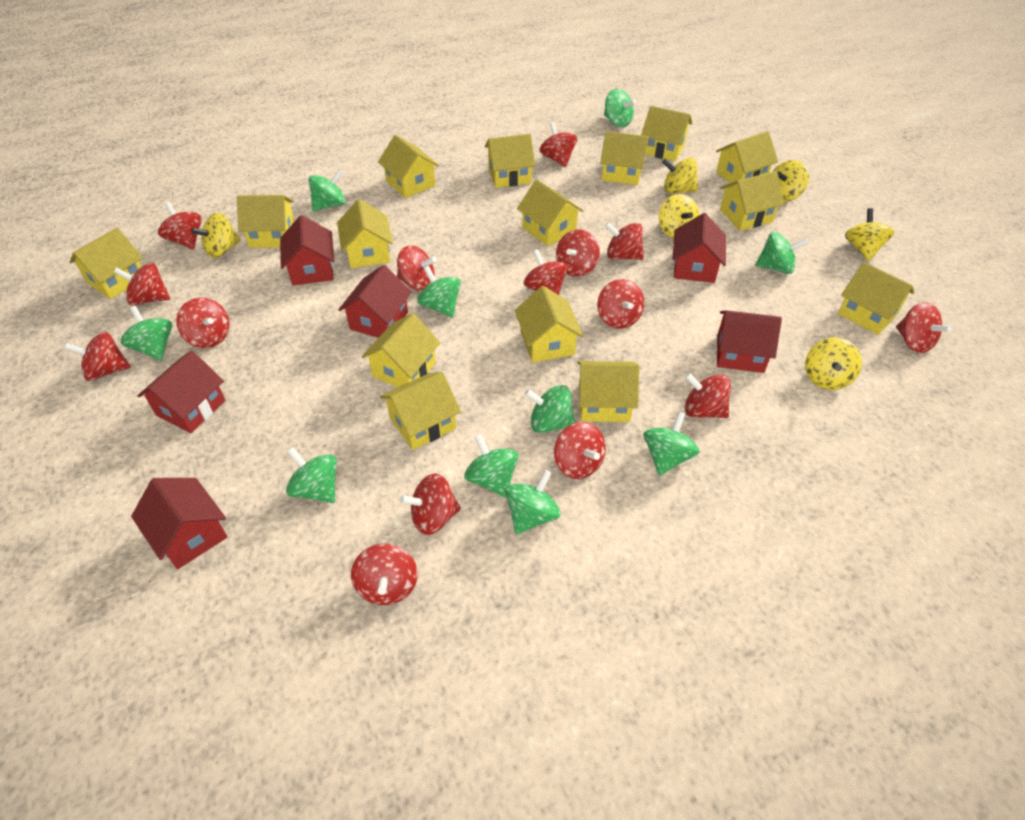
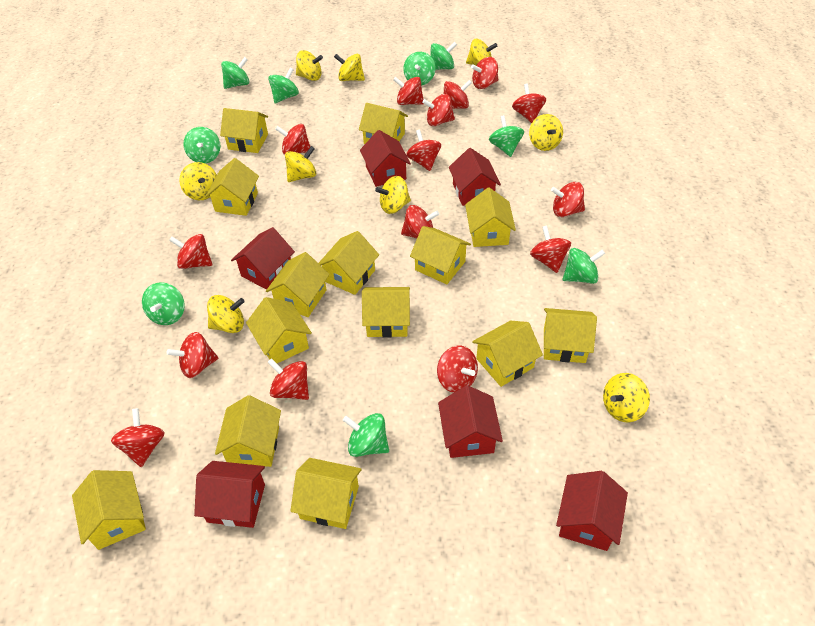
green spinning top: 10 -> 9
yellow house: 15 -> 14
yellow spinning top: 6 -> 9

